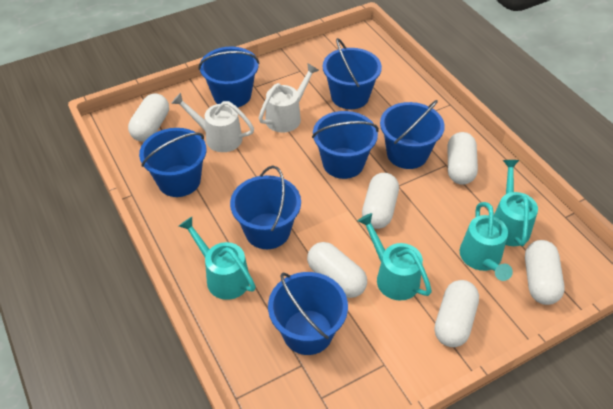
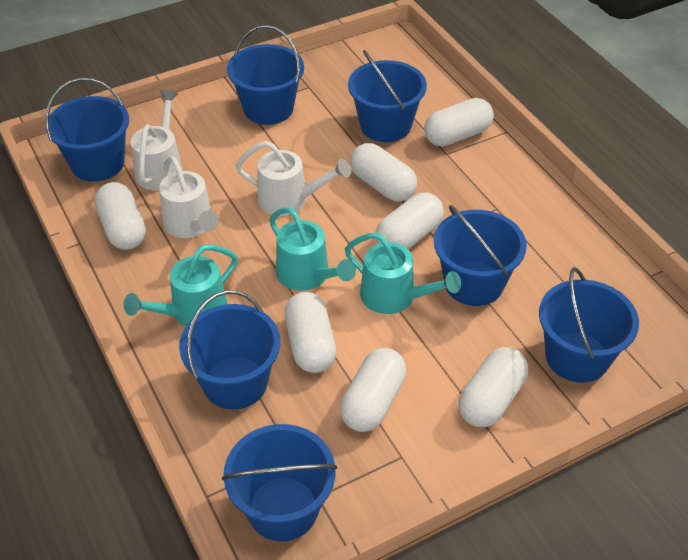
turquoise watering can: 4 -> 3
white capsule: 6 -> 7
white watering can: 2 -> 3

